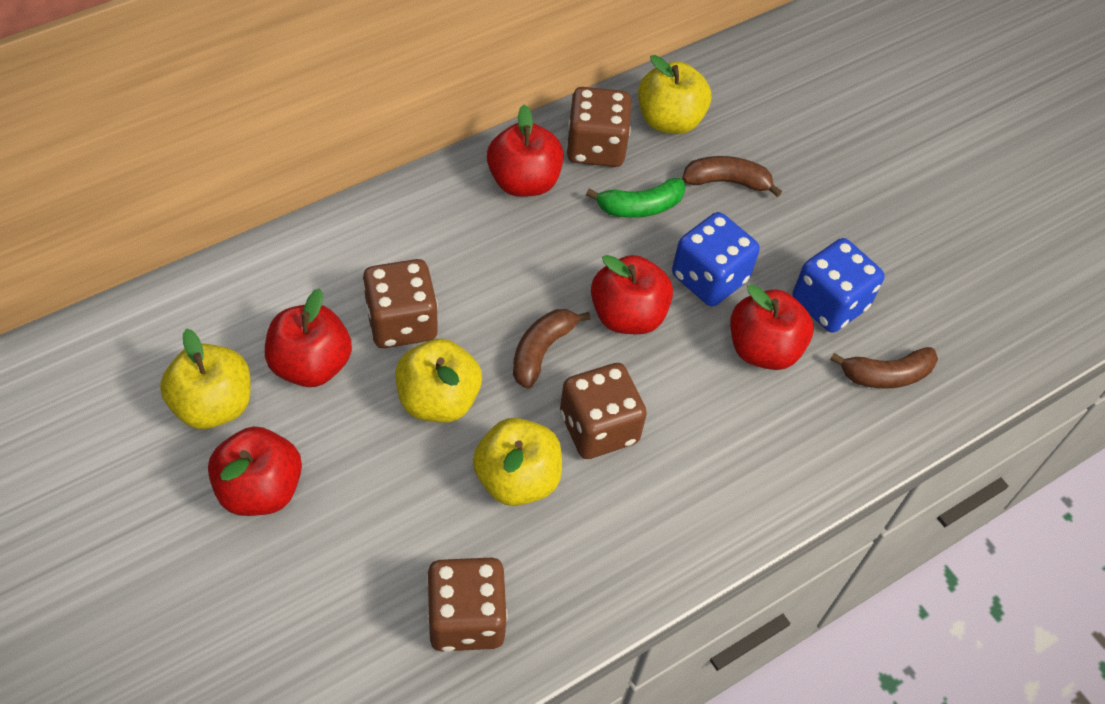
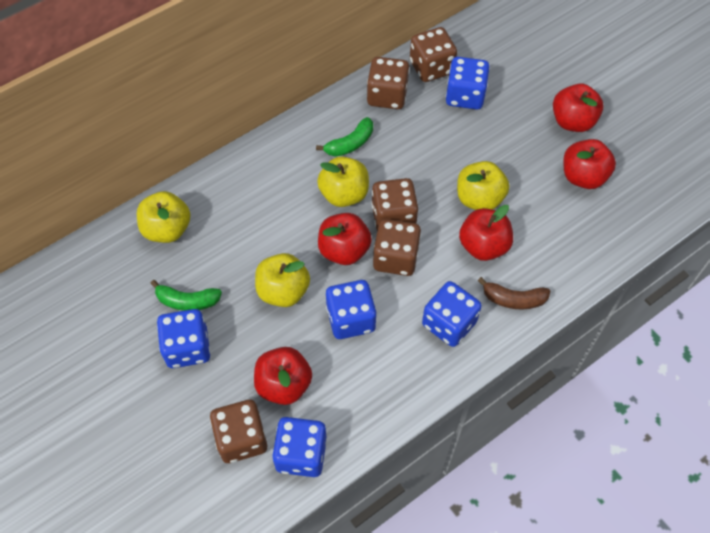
blue dice: 2 -> 5
brown banana: 3 -> 1
brown dice: 4 -> 5
green banana: 1 -> 2

